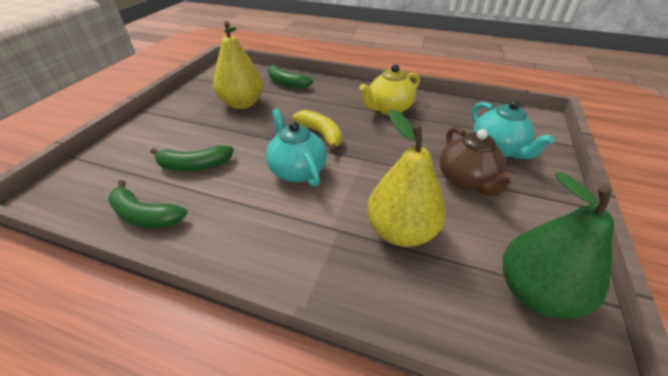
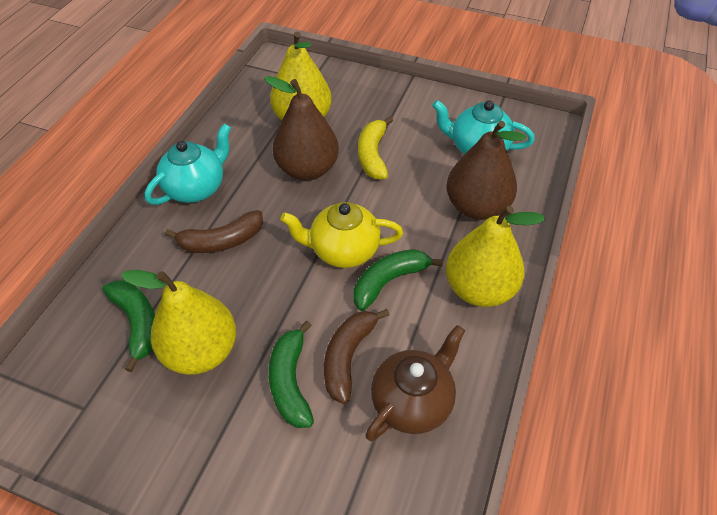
brown banana: 0 -> 2
brown pear: 0 -> 2
green pear: 1 -> 0
yellow pear: 2 -> 3

